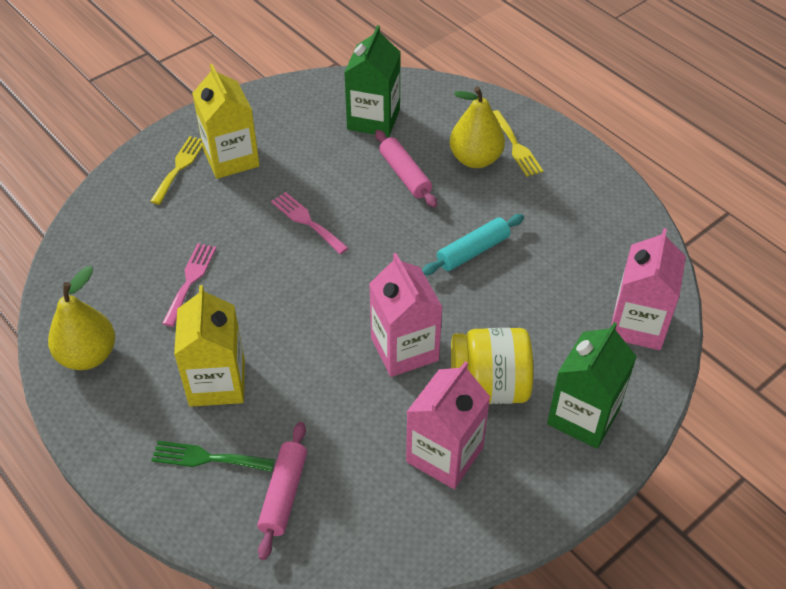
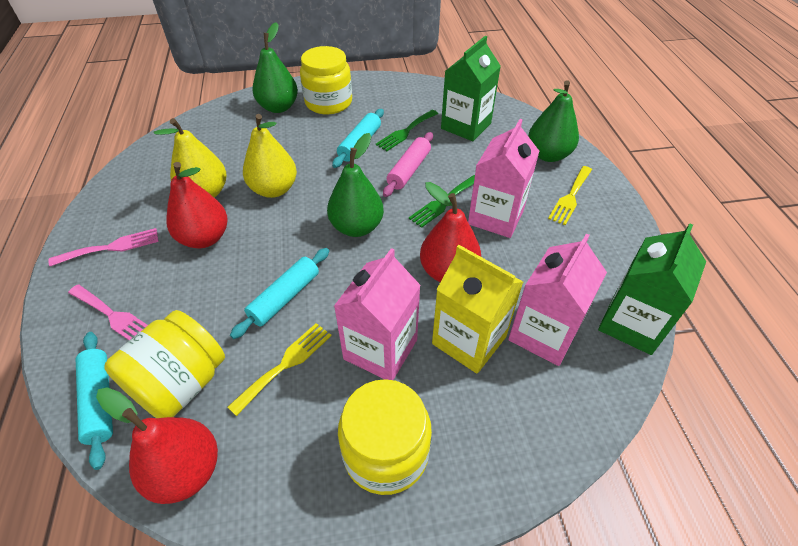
green fork: 1 -> 2
green pear: 0 -> 3
pink rolling pin: 2 -> 1
red pear: 0 -> 3
turquoise rolling pin: 1 -> 3
yellow carton: 2 -> 1
yellow jar: 1 -> 3

